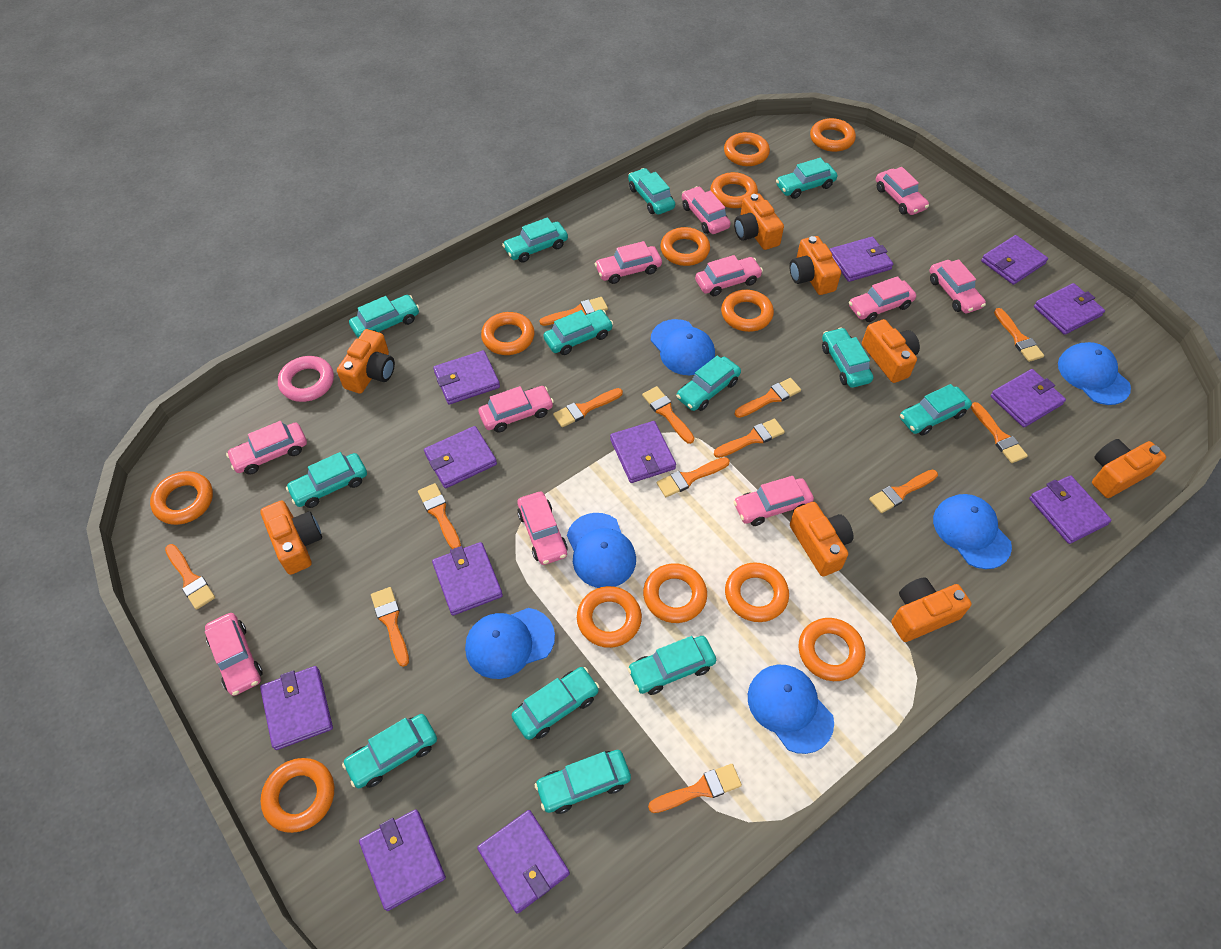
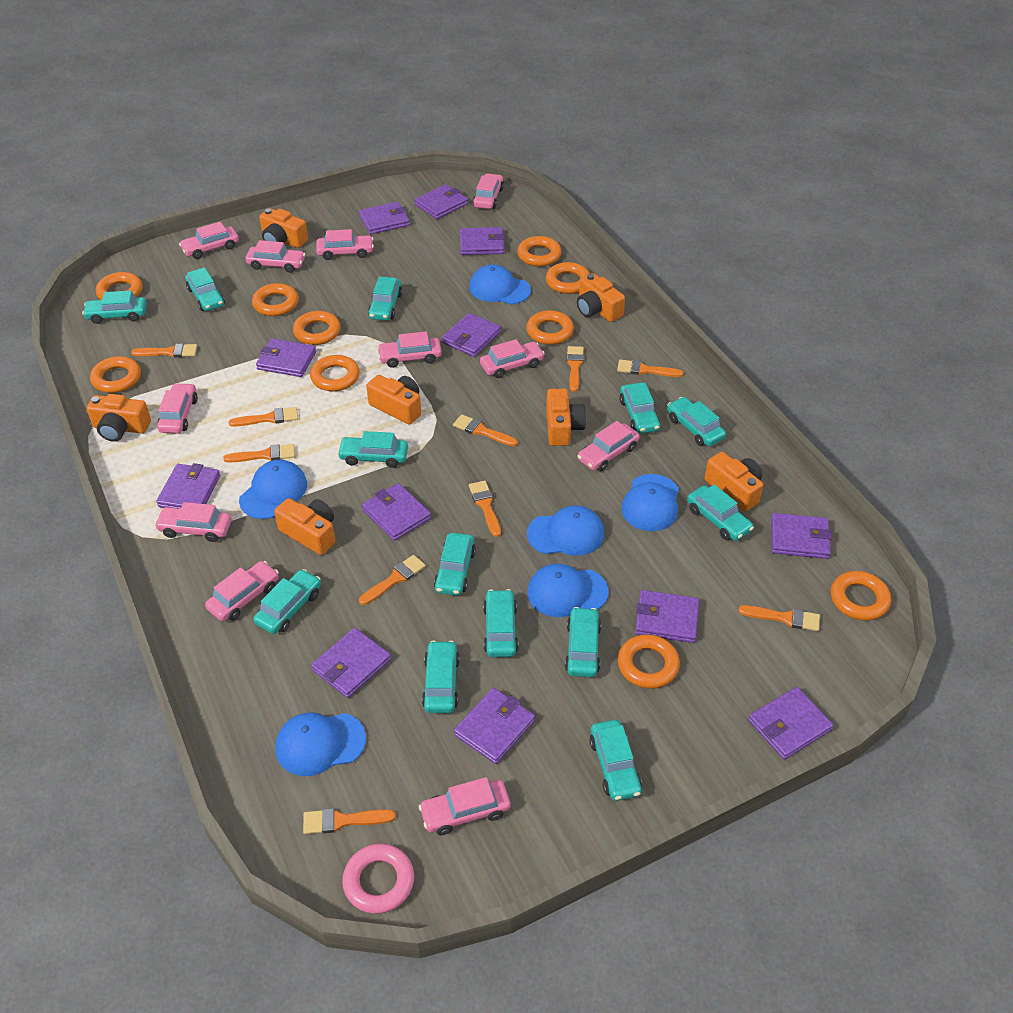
orange brush: 13 -> 10
orange camera: 8 -> 7
orange ring: 12 -> 10

